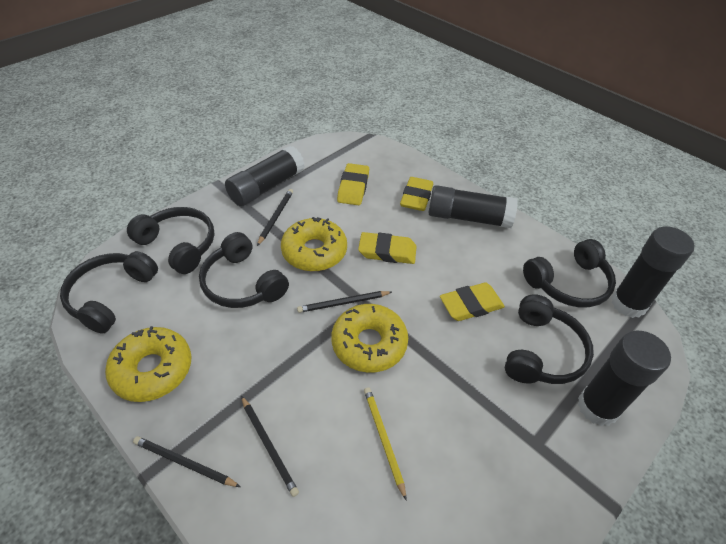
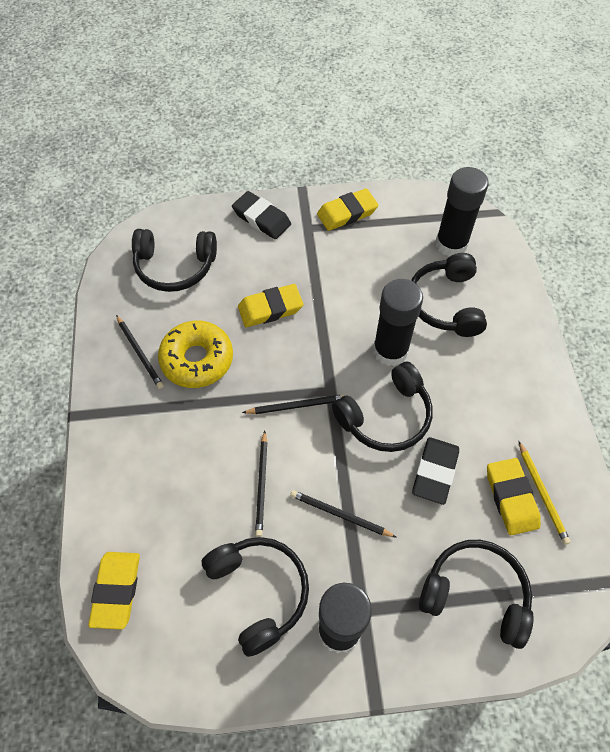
black eraser: 0 -> 2
black glue stick: 4 -> 3
yellow donut: 3 -> 1

